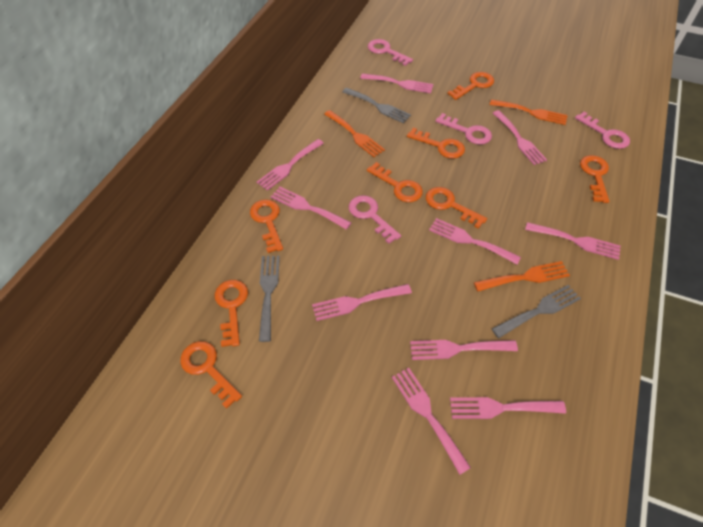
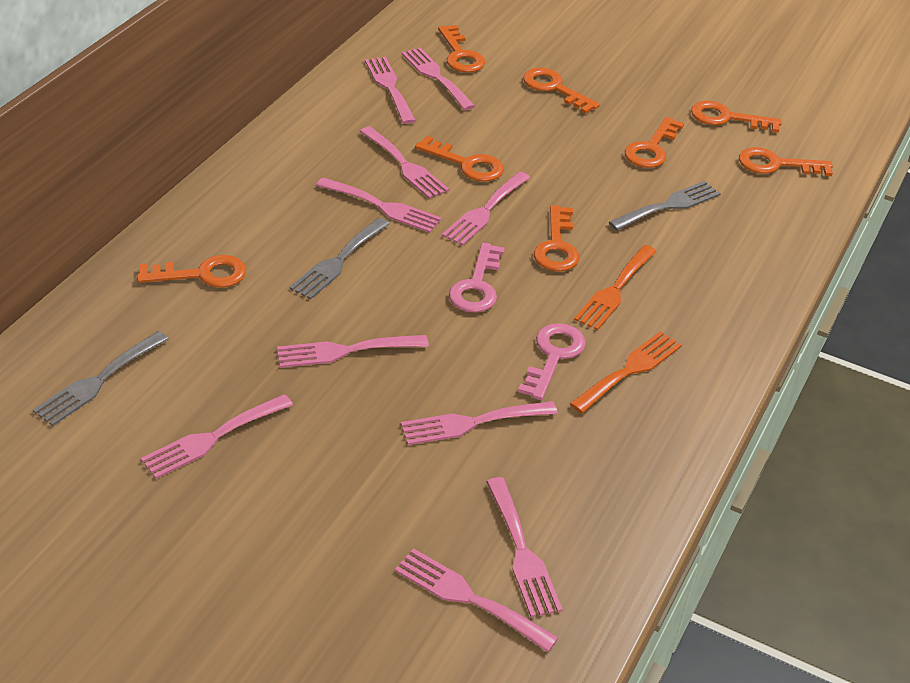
orange fork: 3 -> 2
pink key: 4 -> 2

